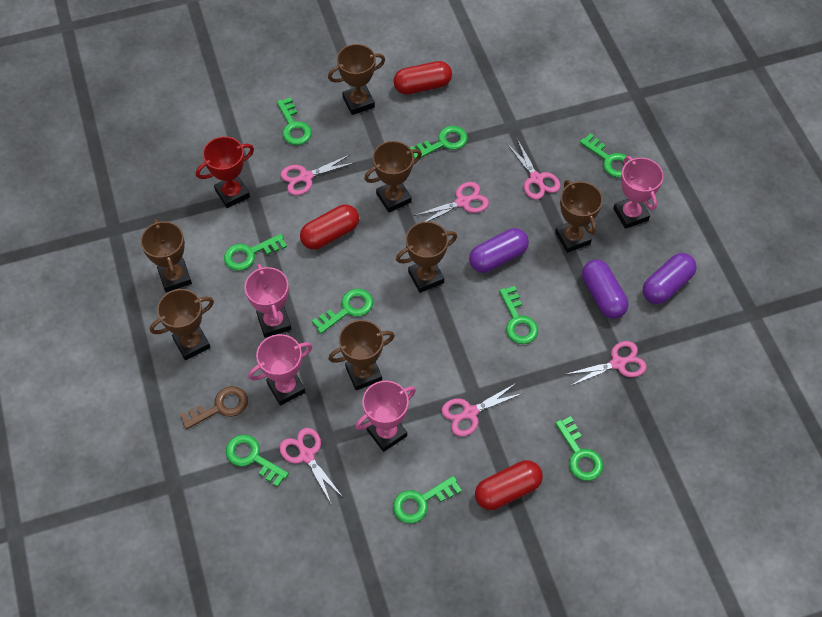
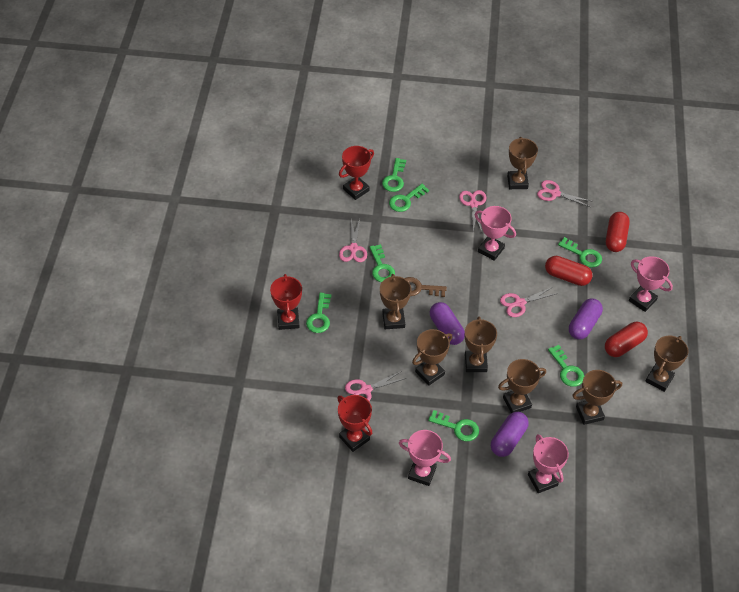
green key: 9 -> 7
pink scissors: 6 -> 5
red trophy: 1 -> 3

